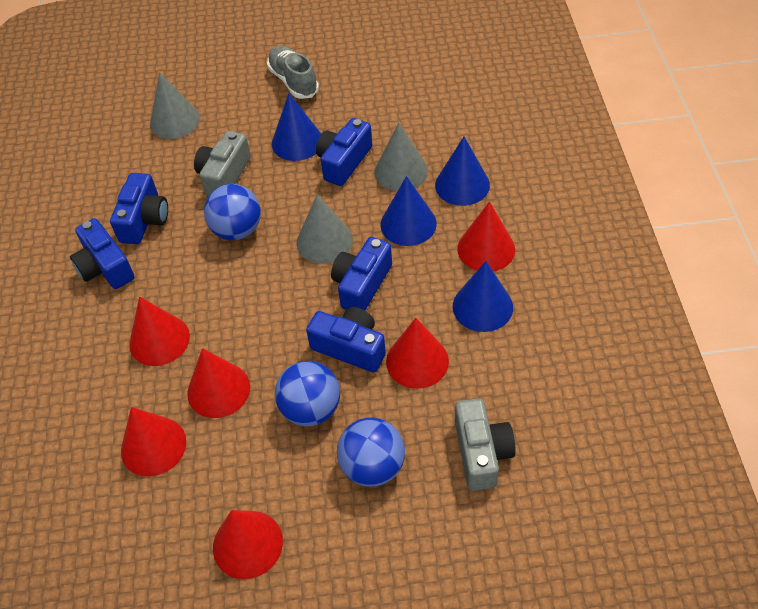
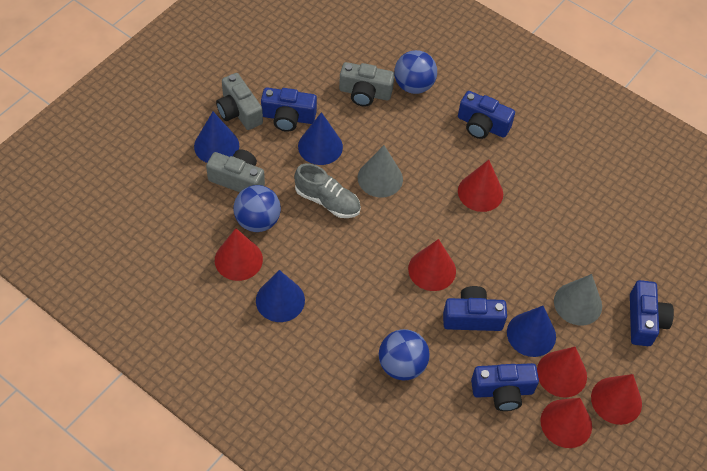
grey camera: 2 -> 3
grey cone: 3 -> 2

